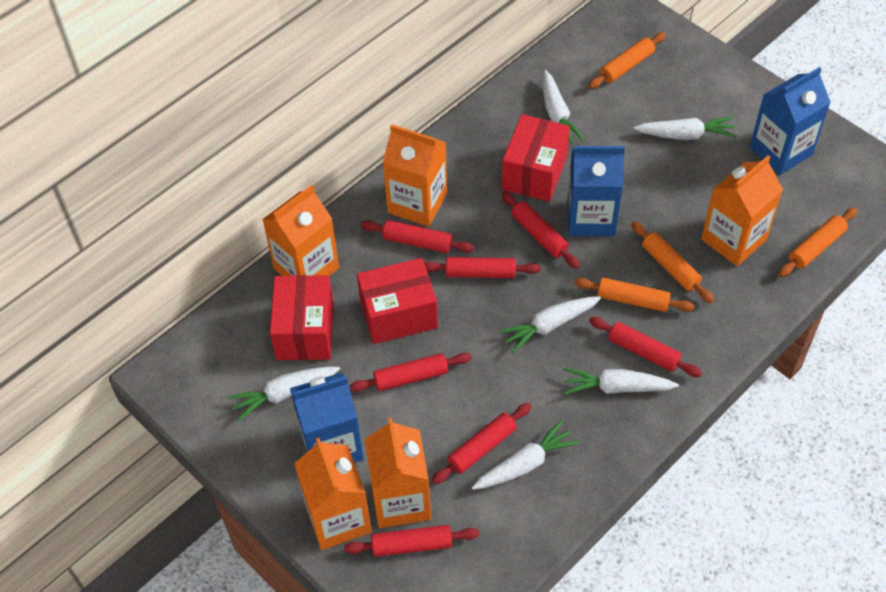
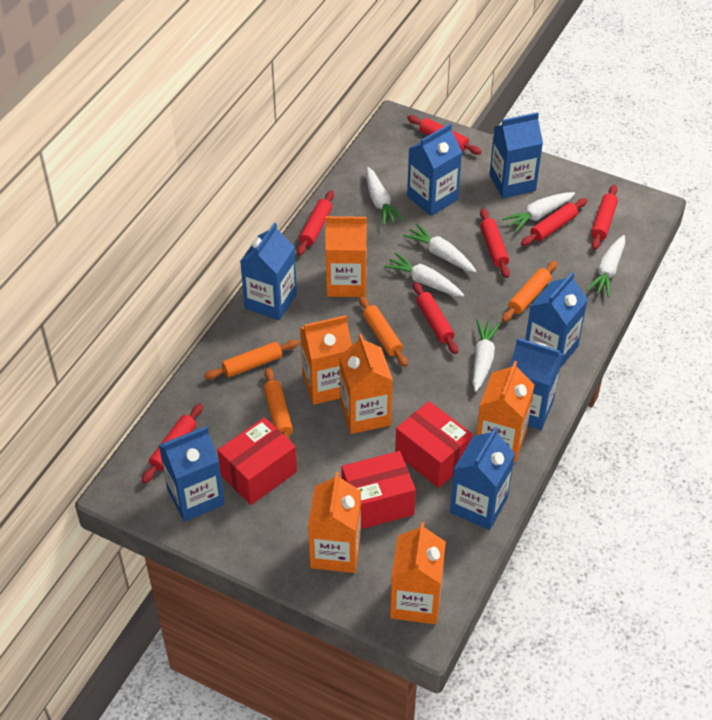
blue carton: 3 -> 7
orange carton: 5 -> 6

